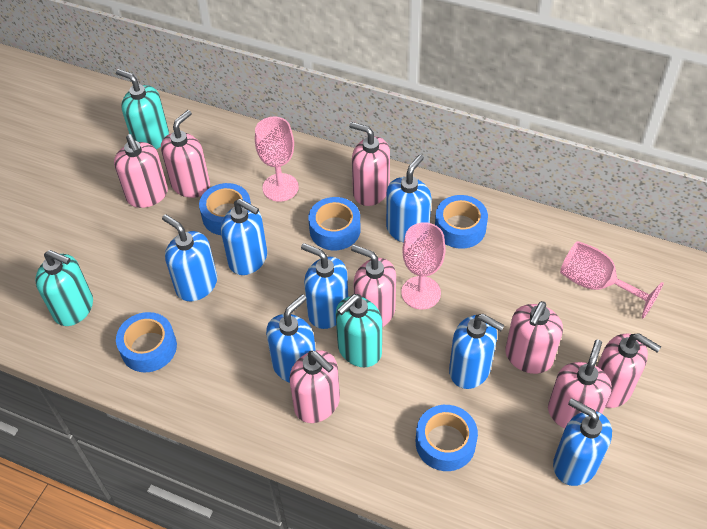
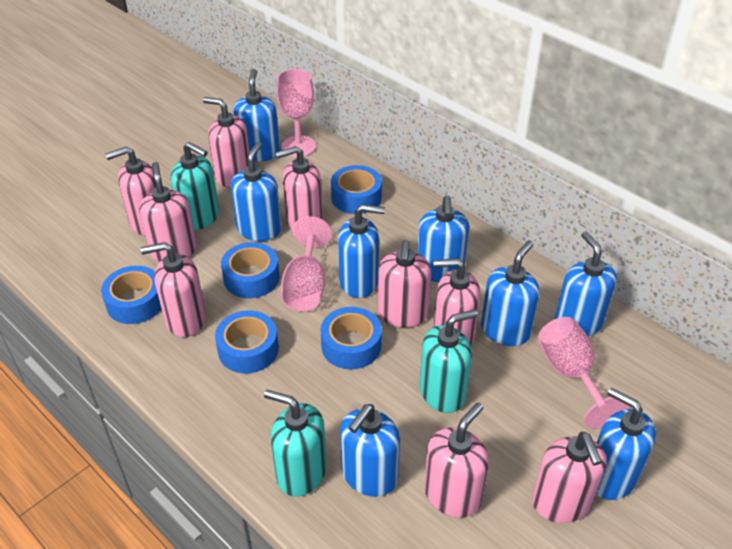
blue soap dispenser: 7 -> 8
pink soap dispenser: 8 -> 9

